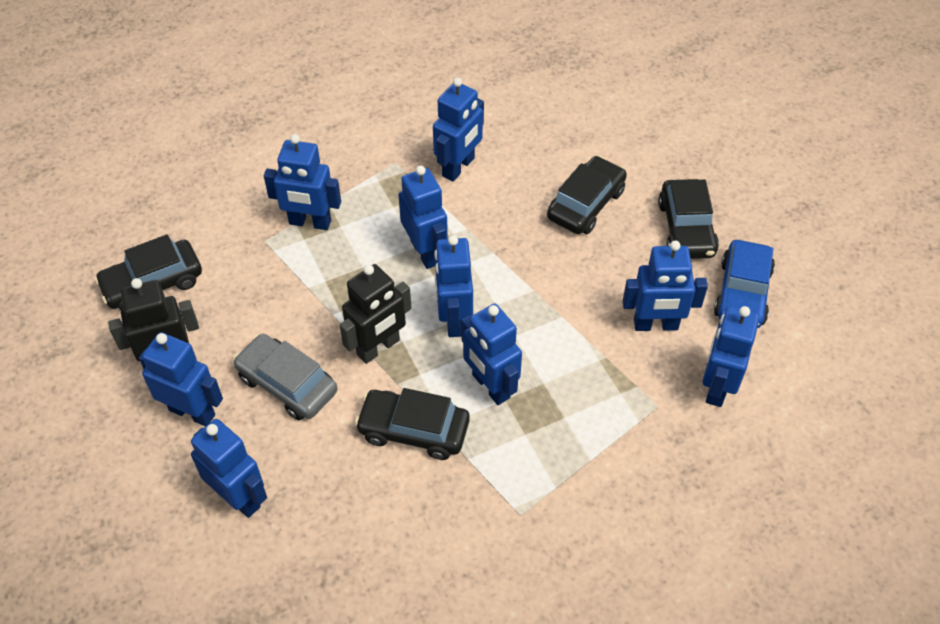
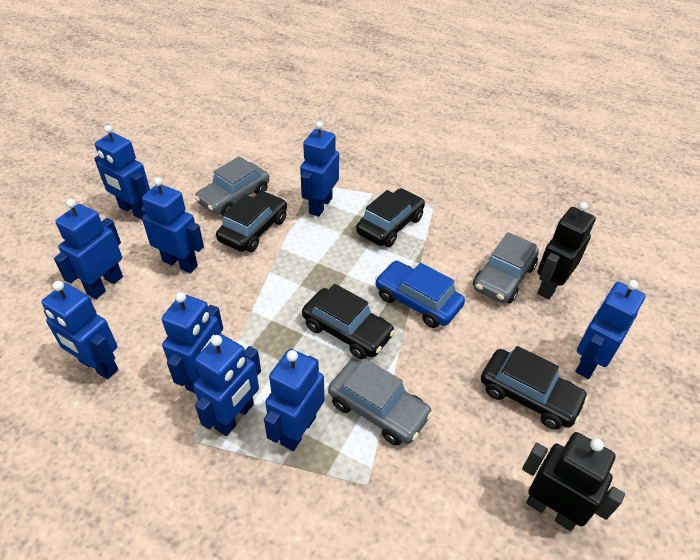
grey car: 1 -> 3

